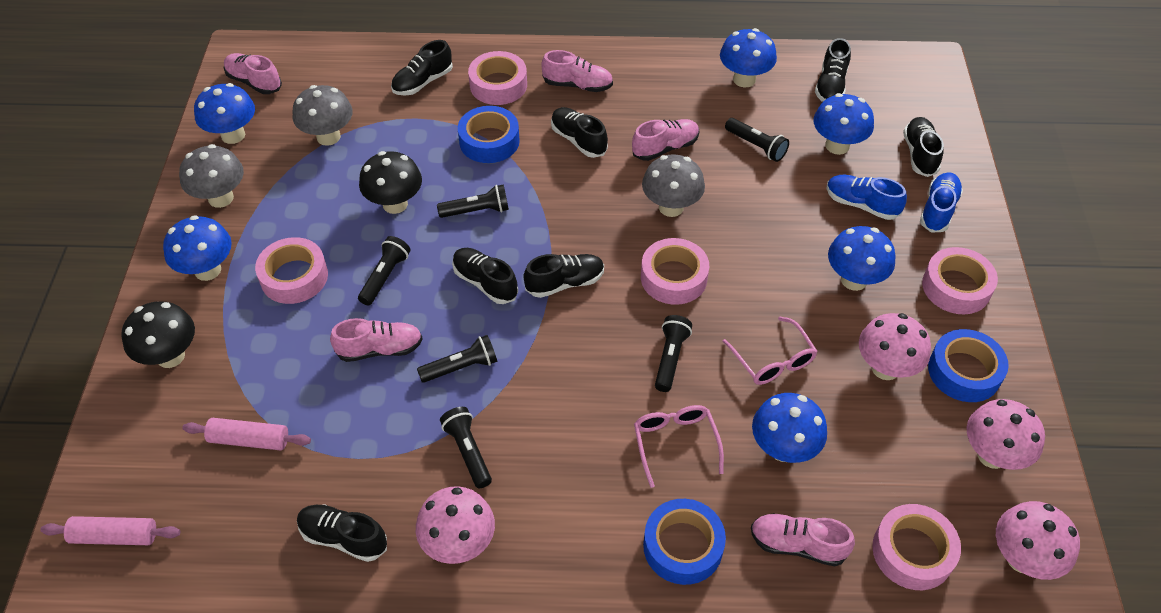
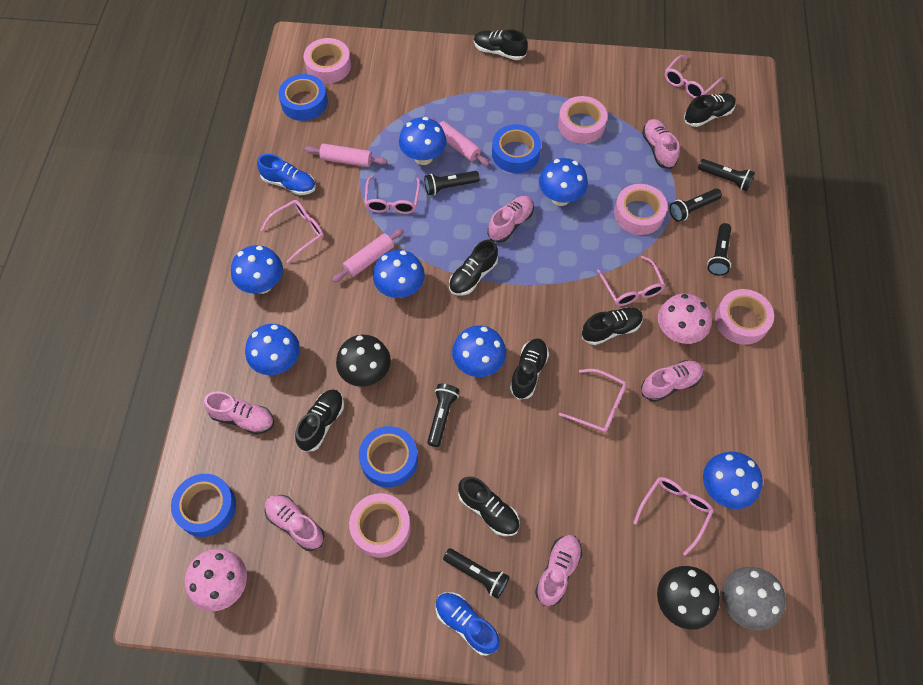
blue mushroom: 6 -> 7
blue tape: 3 -> 4
grey mushroom: 3 -> 1
pink glasses: 2 -> 6
pink mushroom: 4 -> 2
pink rolling pin: 2 -> 3
pink shoe: 5 -> 6

